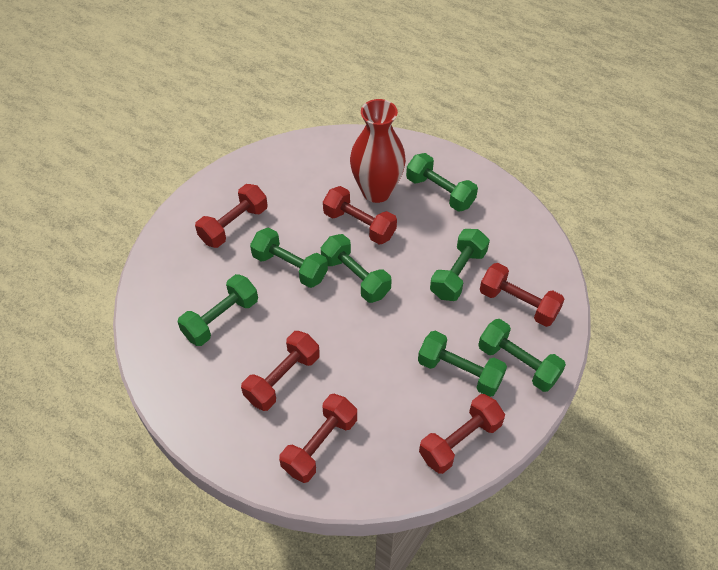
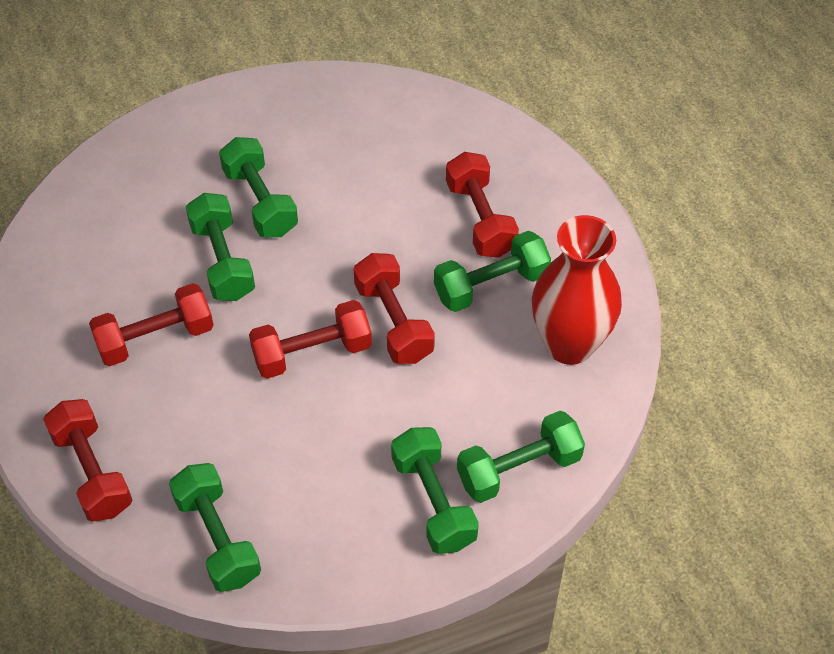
green dumbbell: 7 -> 6
red dumbbell: 6 -> 5

